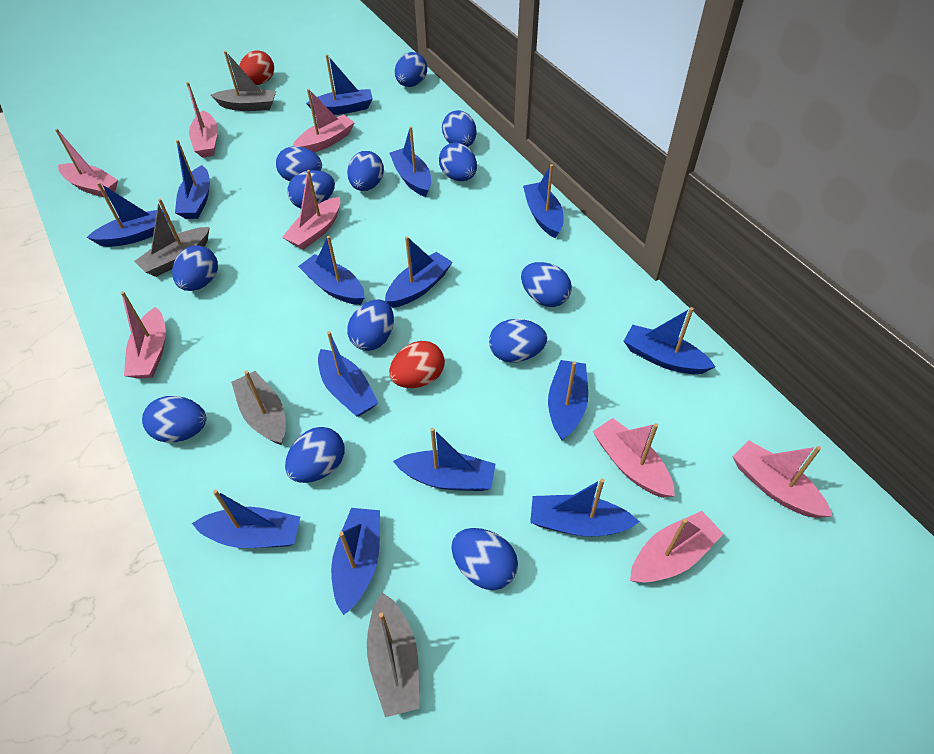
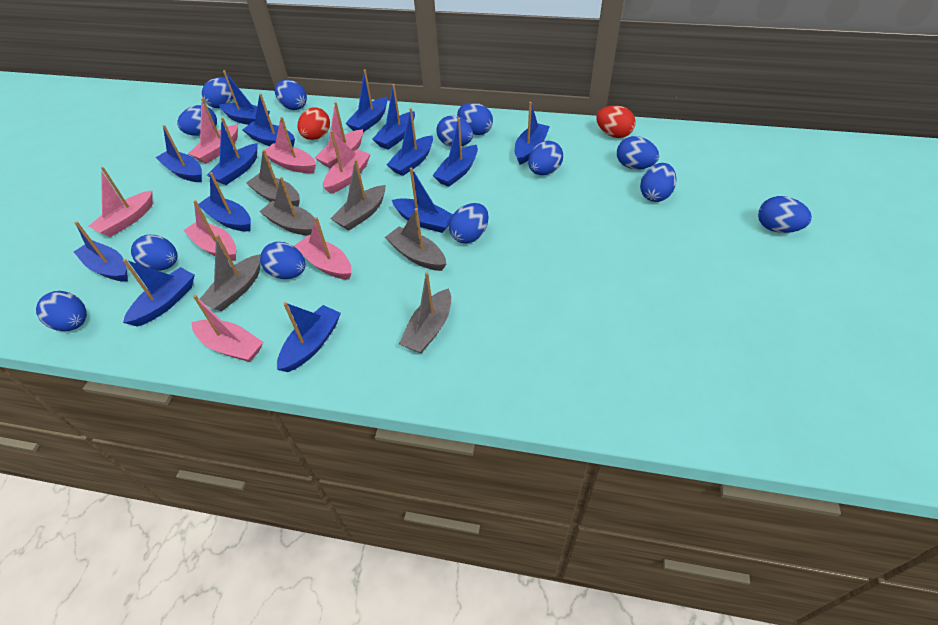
grey boat: 4 -> 6

